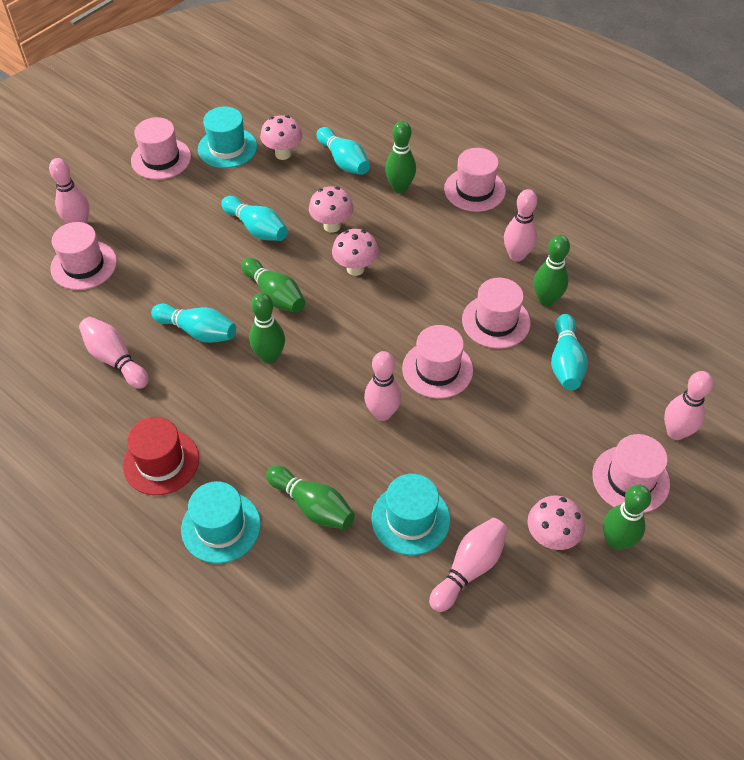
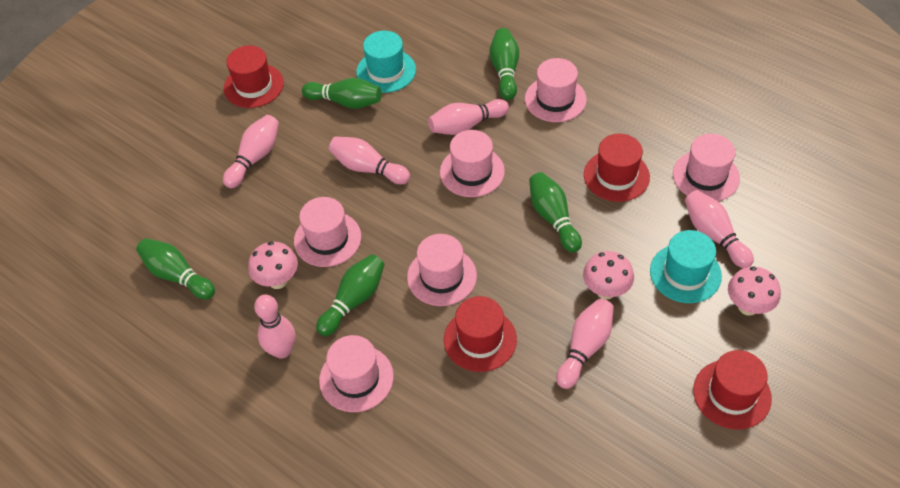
green bowling pin: 6 -> 5
pink mushroom: 4 -> 3
red hat: 1 -> 4
turquoise bowling pin: 4 -> 0
turquoise hat: 3 -> 2

